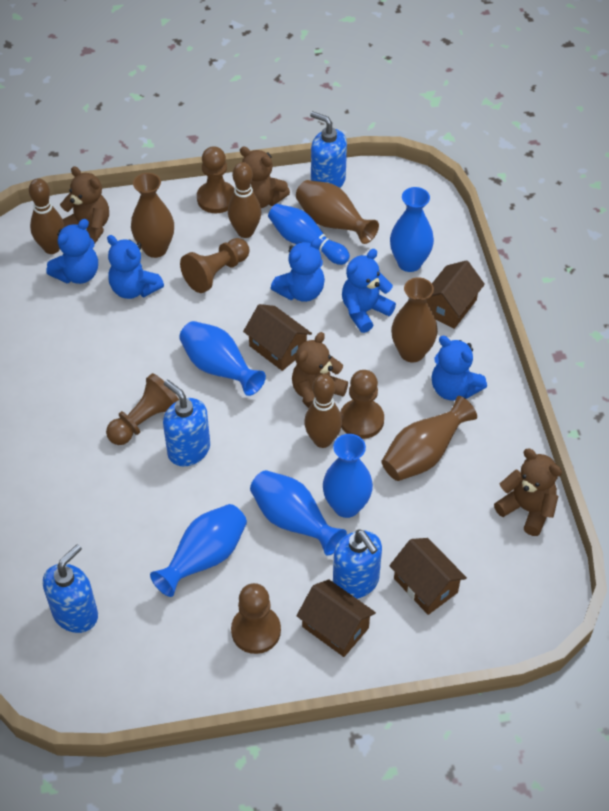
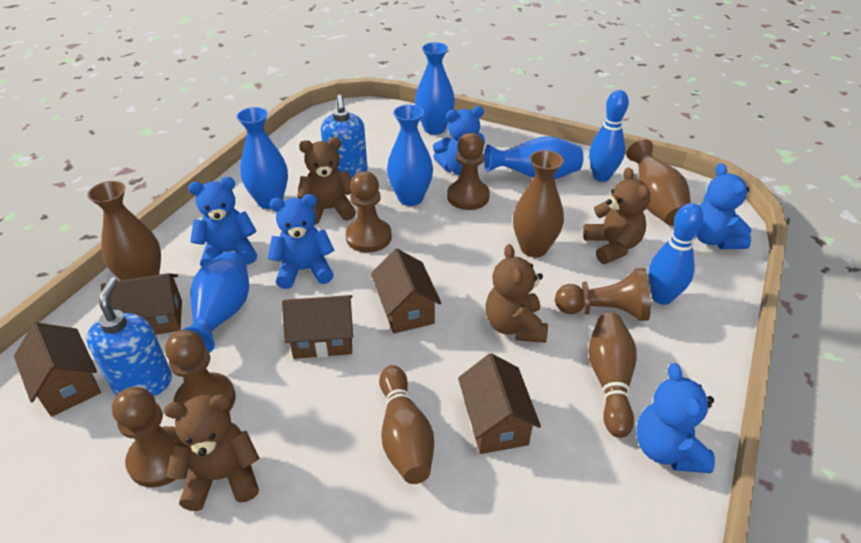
blue bowling pin: 1 -> 2
blue soap dispenser: 4 -> 2
brown bowling pin: 3 -> 2
brown house: 4 -> 5
brown vase: 4 -> 3

